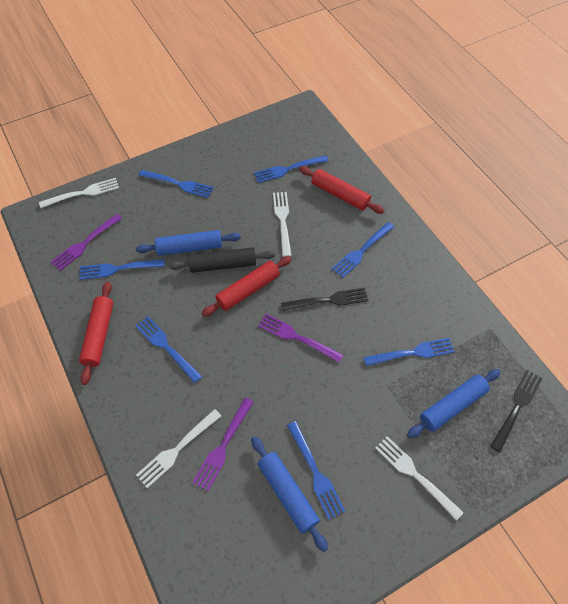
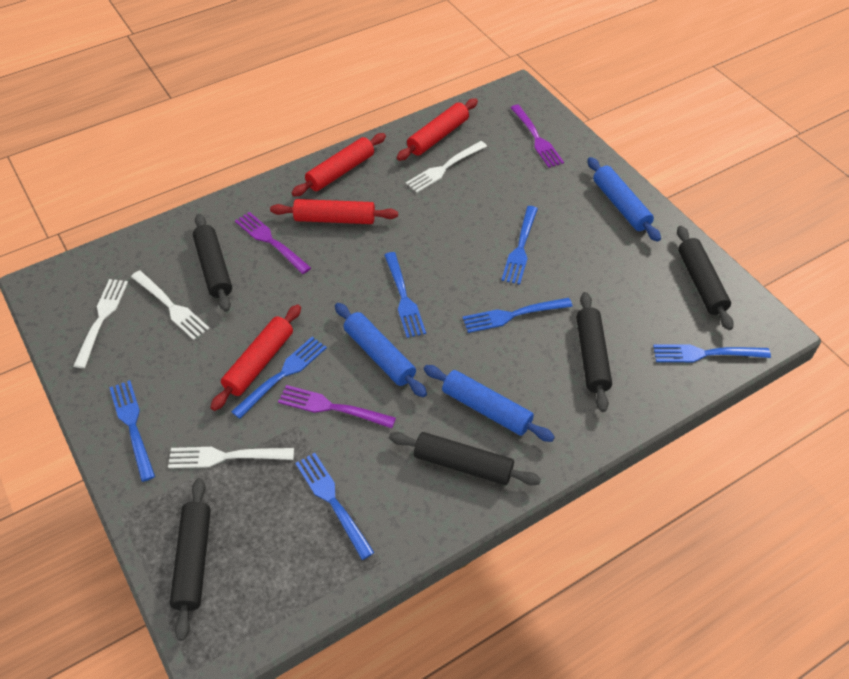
black fork: 2 -> 0
black rolling pin: 1 -> 5
red rolling pin: 3 -> 4

